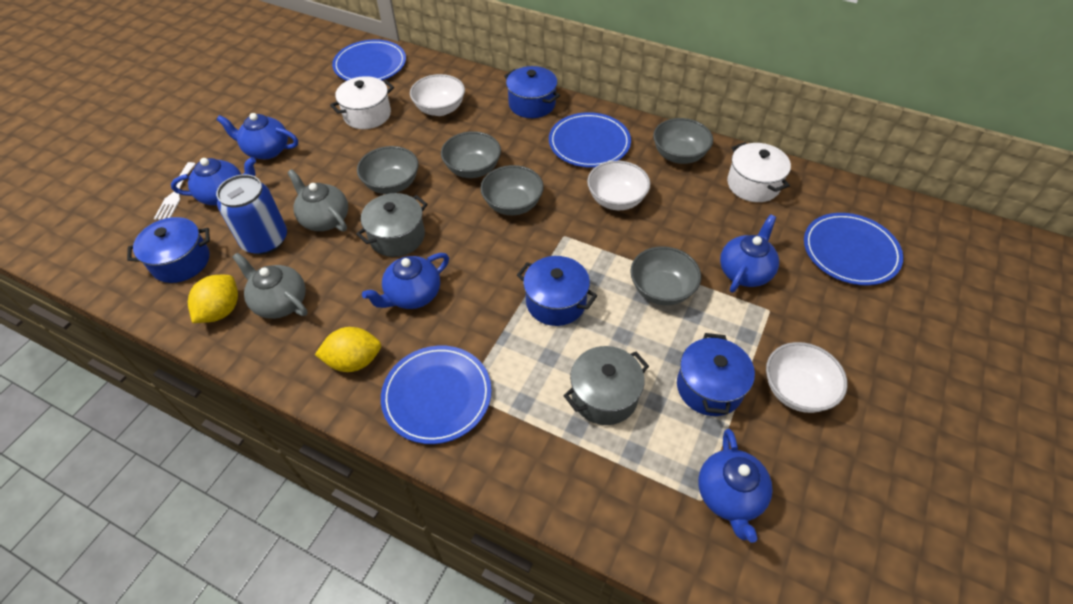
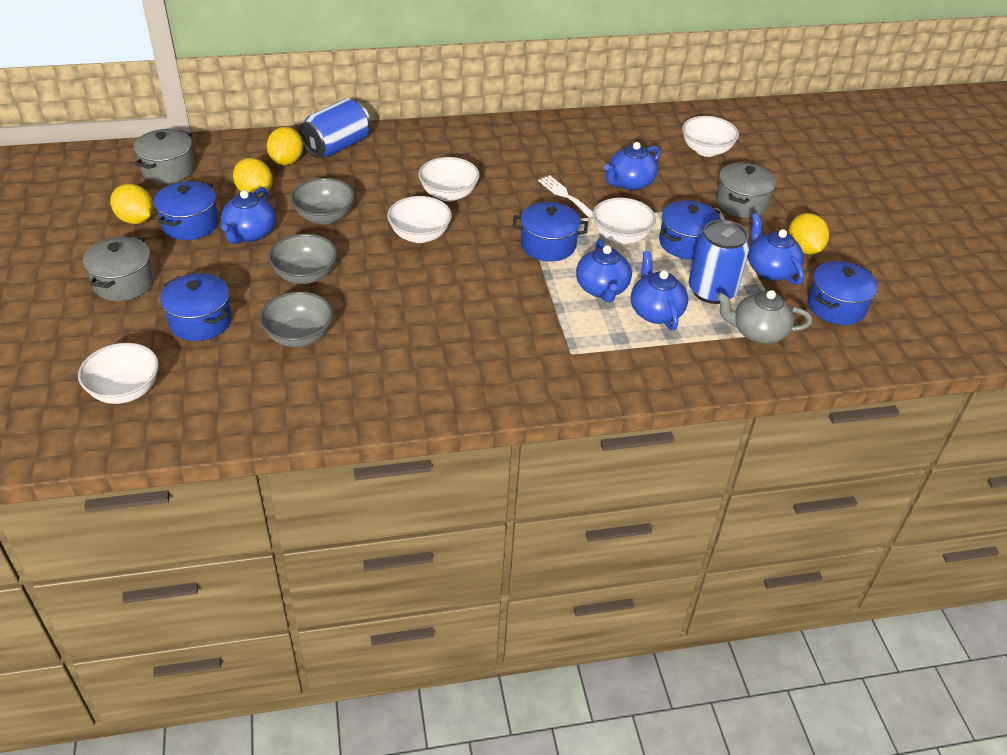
blue can: 1 -> 2
blue plate: 4 -> 0
blue pot: 4 -> 5
grey bowl: 5 -> 3
grey pot: 2 -> 3
grey teapot: 2 -> 1
white bowl: 3 -> 5
white pot: 2 -> 0
yellow lemon: 2 -> 4

